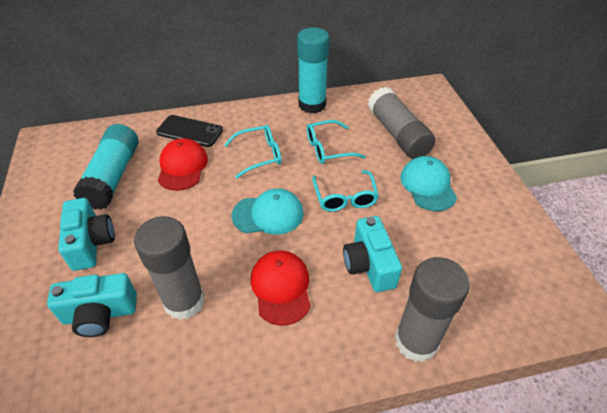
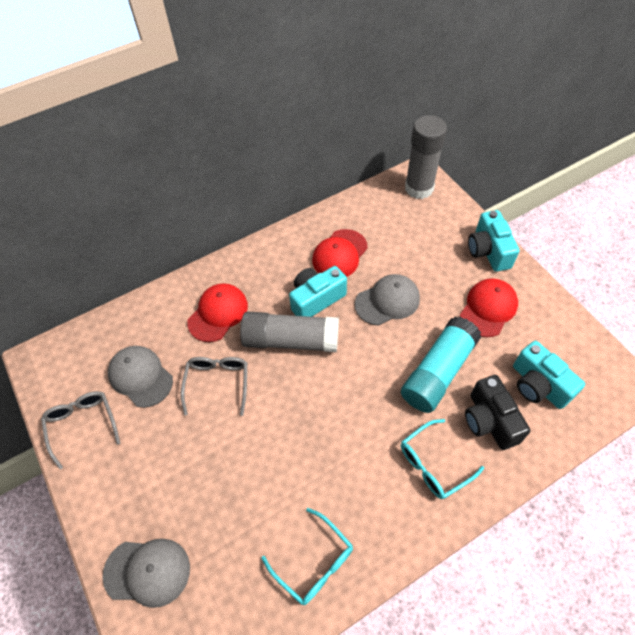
black camera: 0 -> 1
black phone: 1 -> 0
grey cap: 0 -> 3
grey glasses: 0 -> 2
grey glue stick: 3 -> 2
red cap: 2 -> 3
turquoise cap: 2 -> 0
turquoise glasses: 3 -> 2
turquoise glue stick: 2 -> 1

